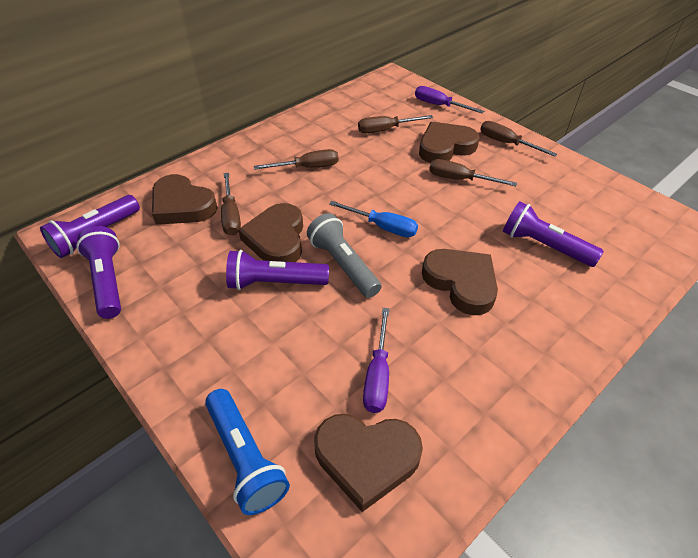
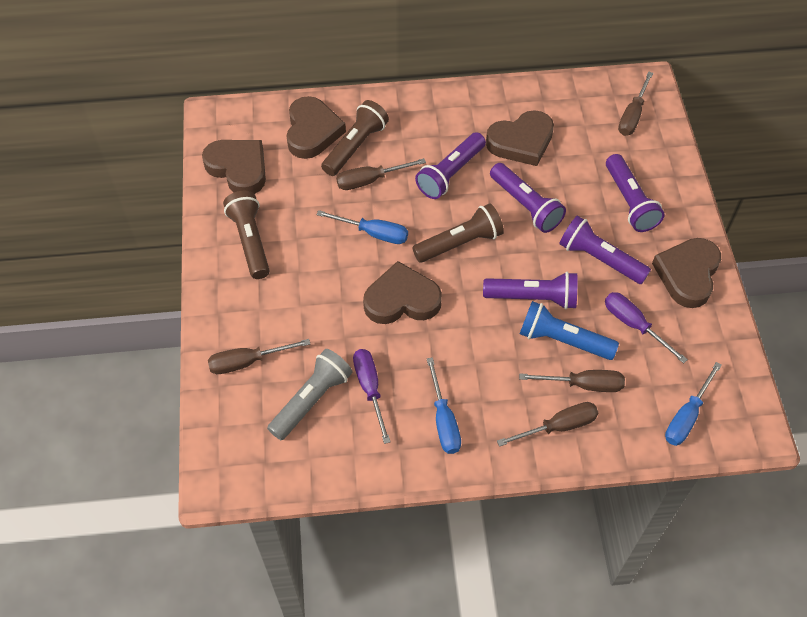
blue screwdriver: 1 -> 3
brown flashlight: 0 -> 3
purple flashlight: 4 -> 5

